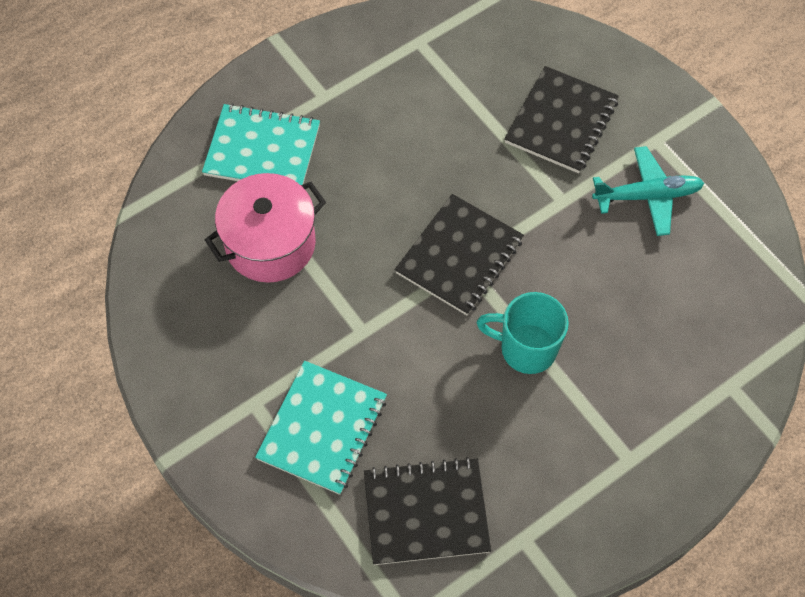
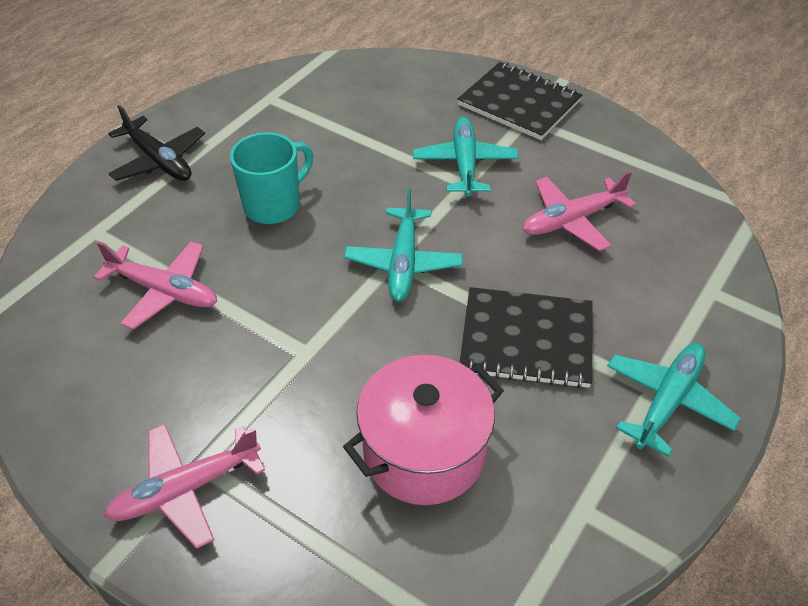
black notebook: 3 -> 2
black plane: 0 -> 1
pink plane: 0 -> 3
turquoise notebook: 2 -> 0
turquoise plane: 1 -> 3

